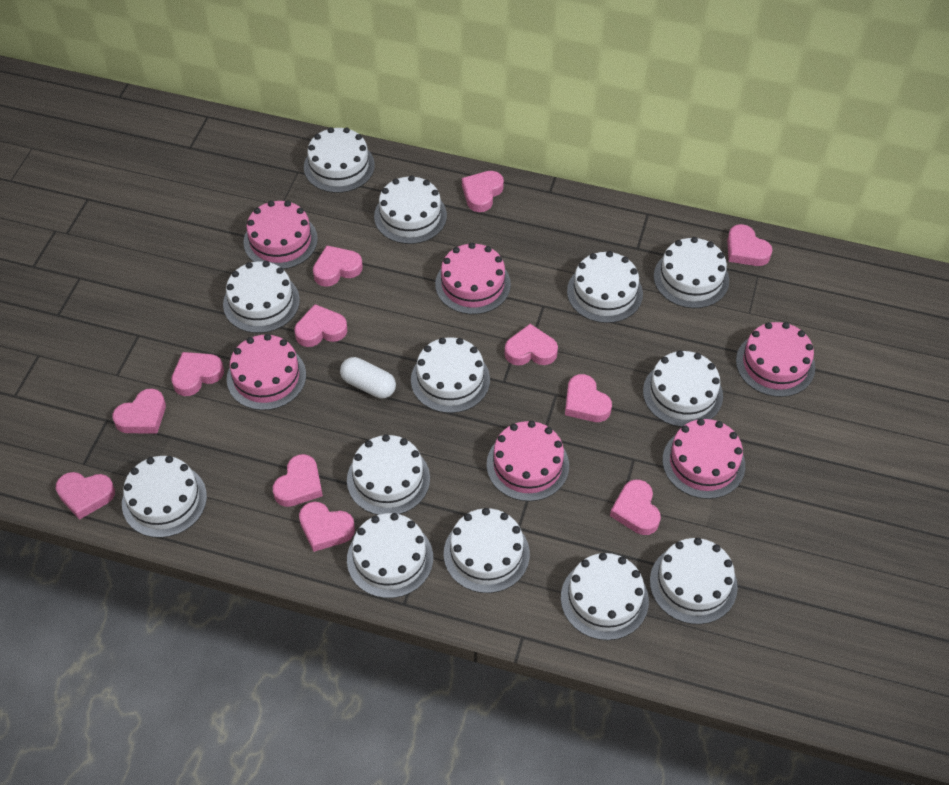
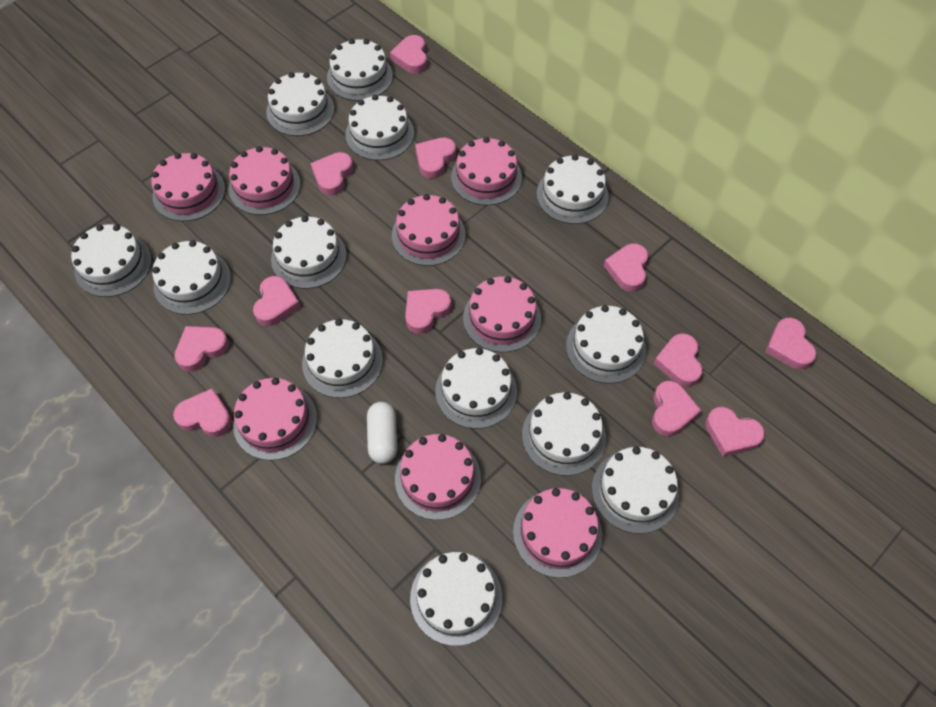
pink cake: 6 -> 8

